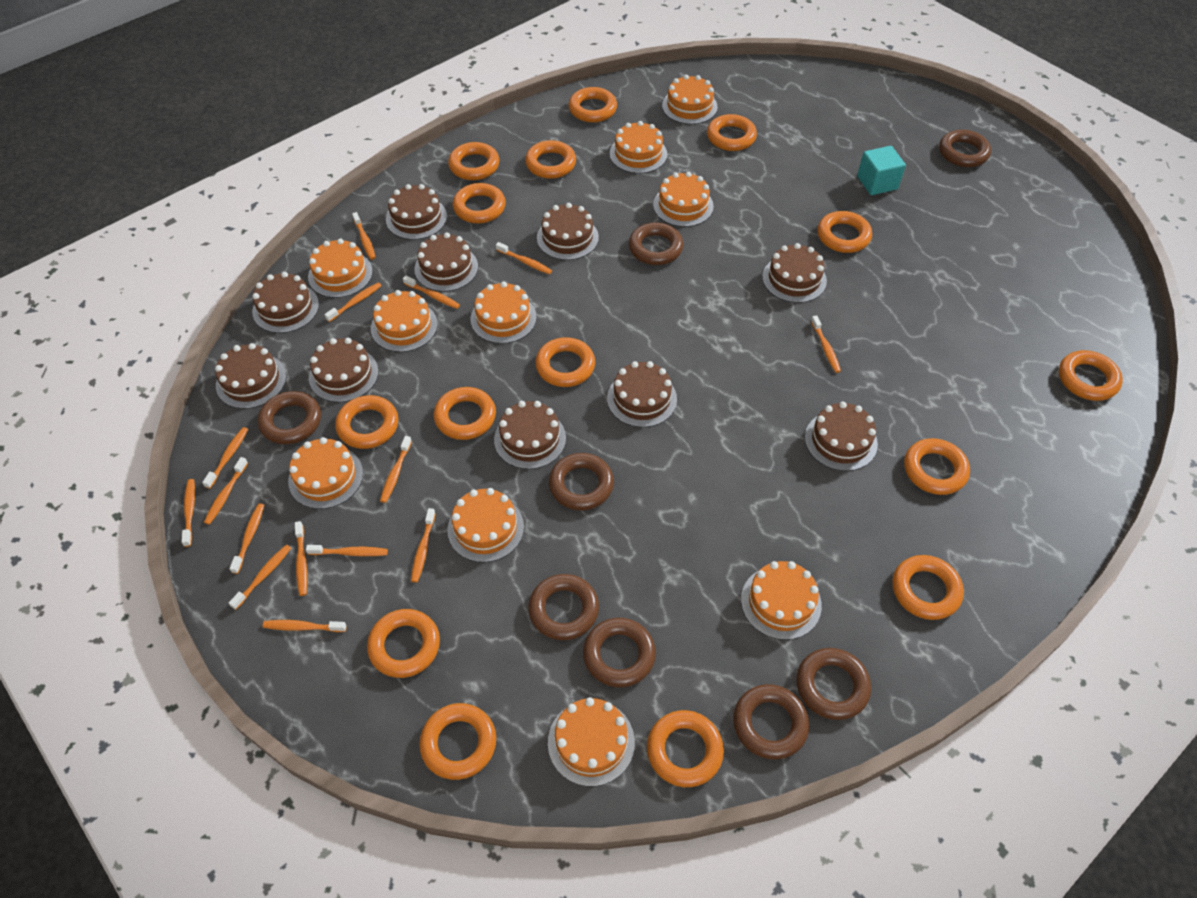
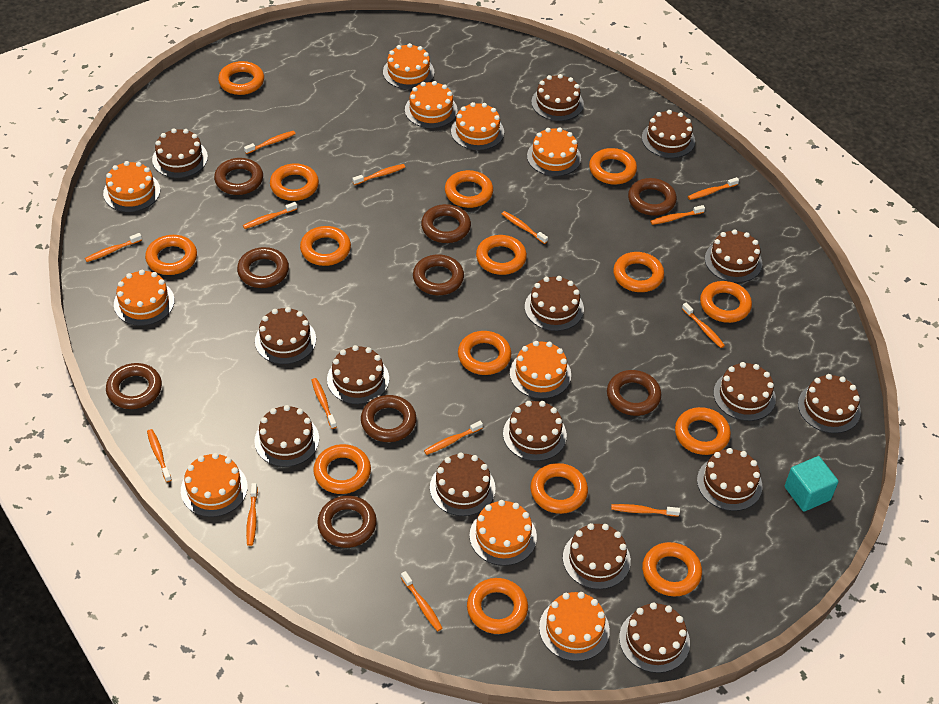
brown cake: 10 -> 15
brown ring: 8 -> 9
orange toothbrush: 15 -> 14

